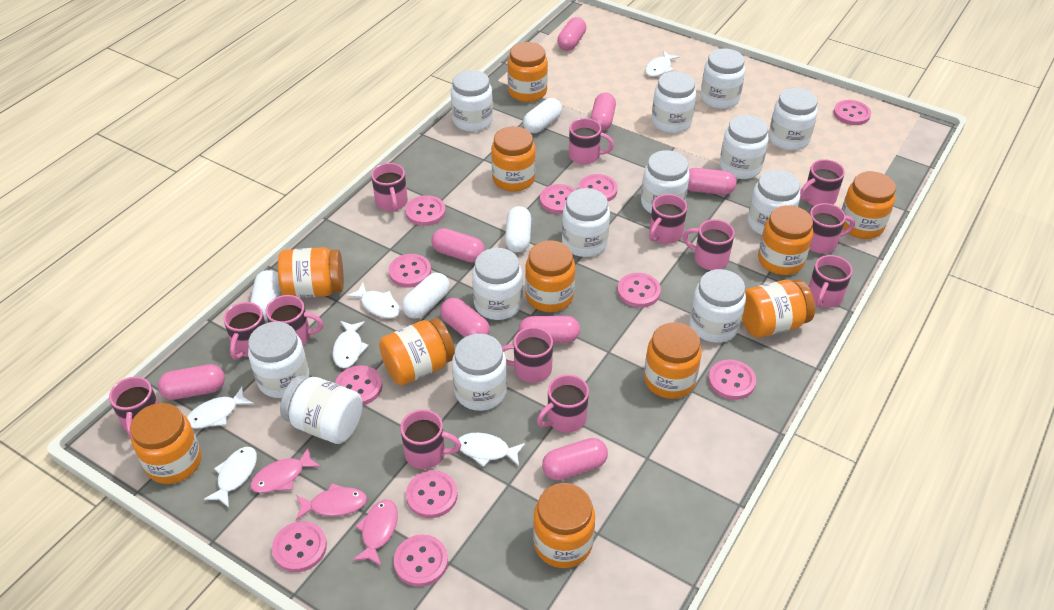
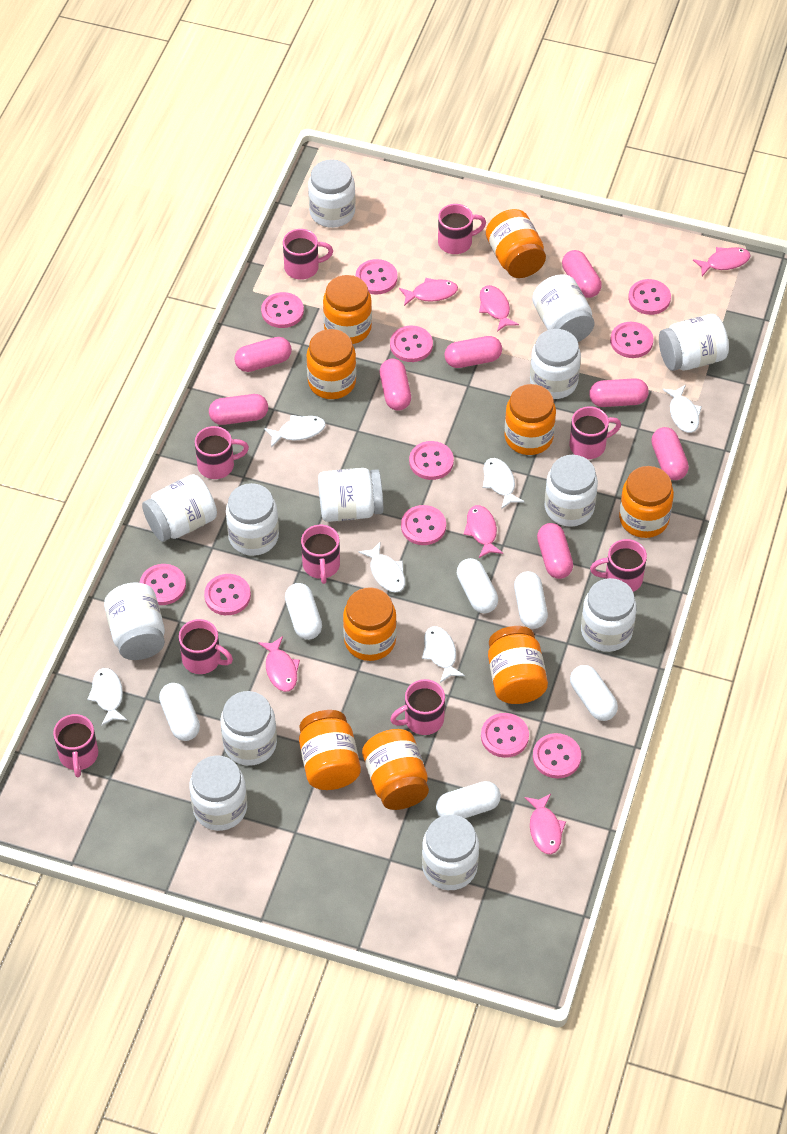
orange jar: 11 -> 9
pink fish: 3 -> 6
pink mug: 13 -> 9
white capsule: 4 -> 6

